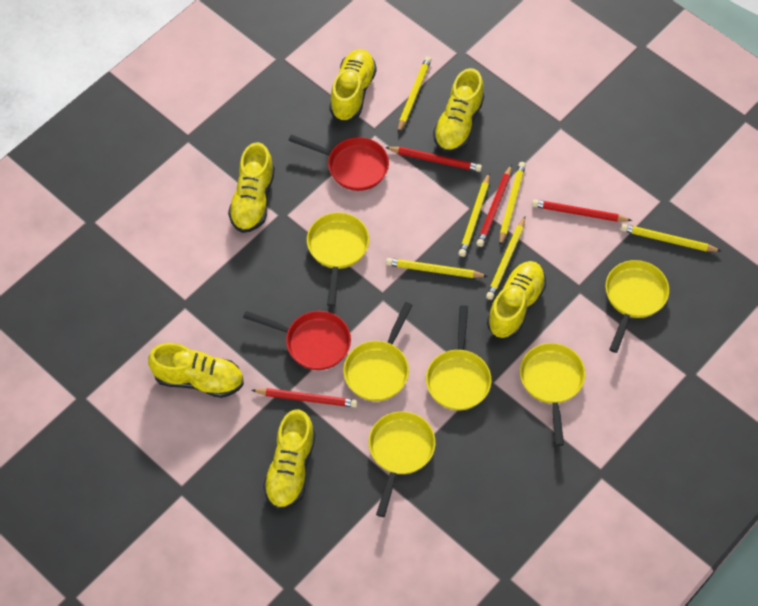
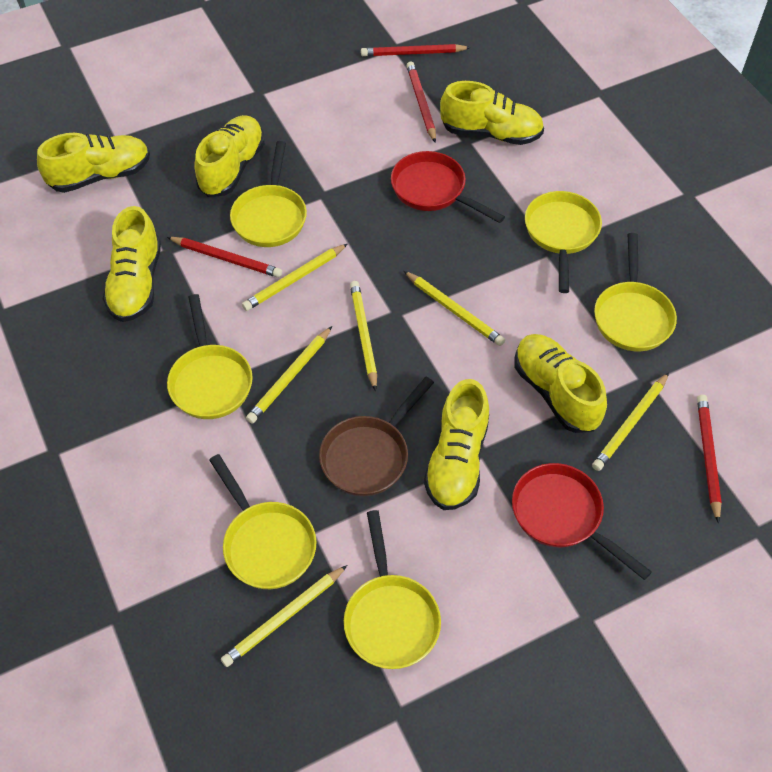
brown pan: 0 -> 1

